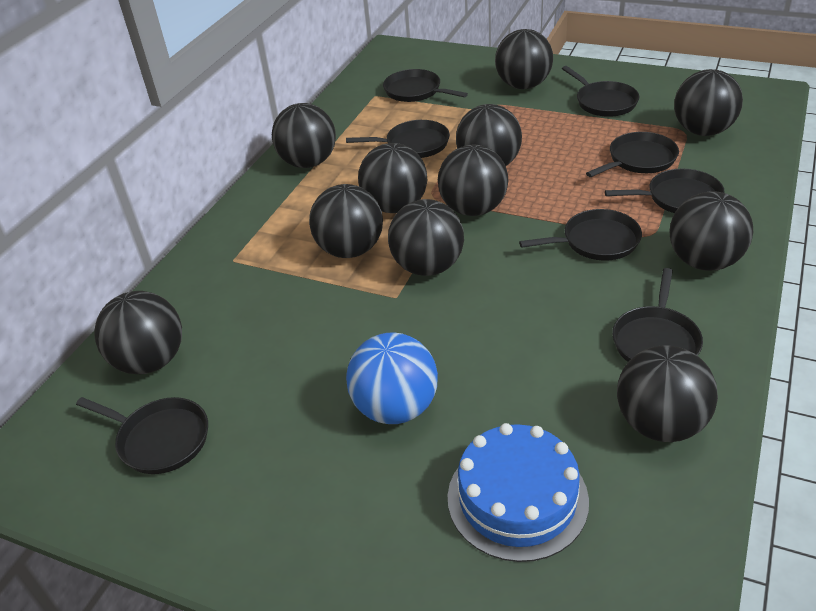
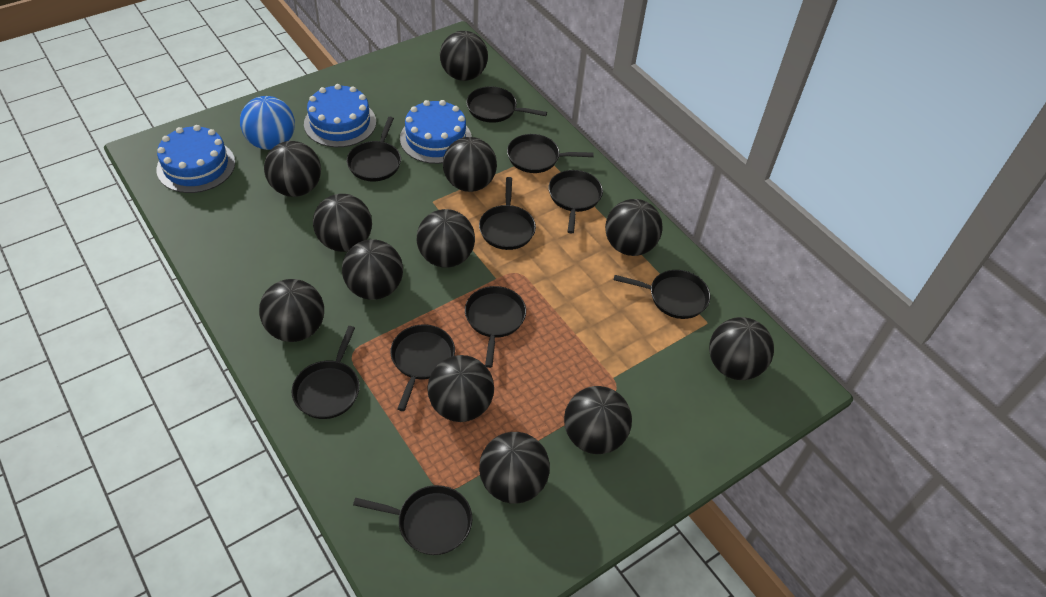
black ball: 11 -> 12
black pan: 8 -> 10
blue cake: 1 -> 3

